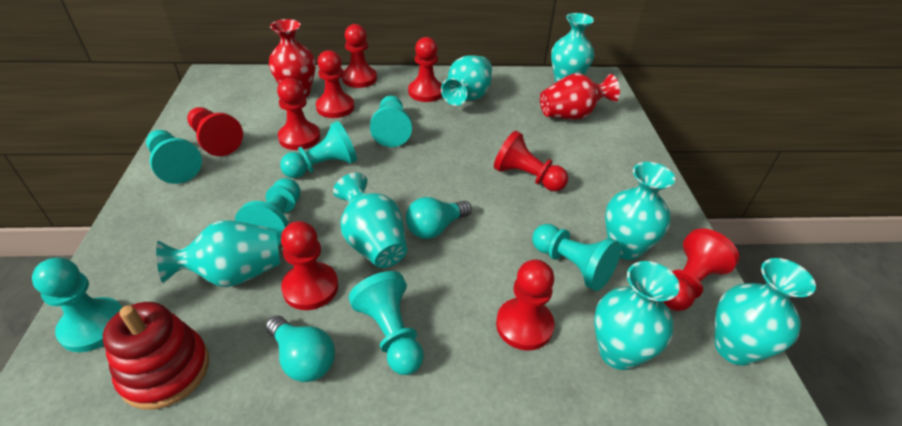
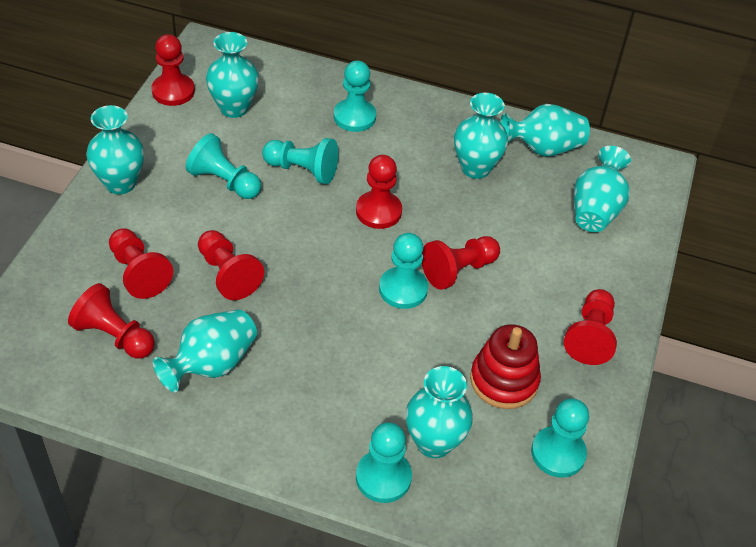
red pawn: 9 -> 7
red vase: 2 -> 0
turquoise light bulb: 2 -> 0
turquoise pawn: 7 -> 6

